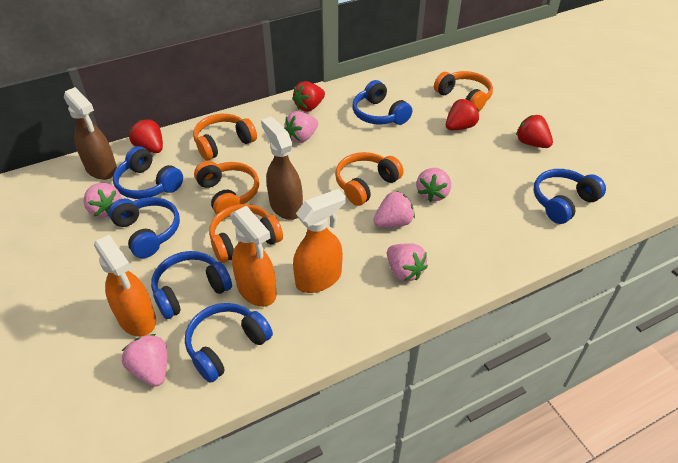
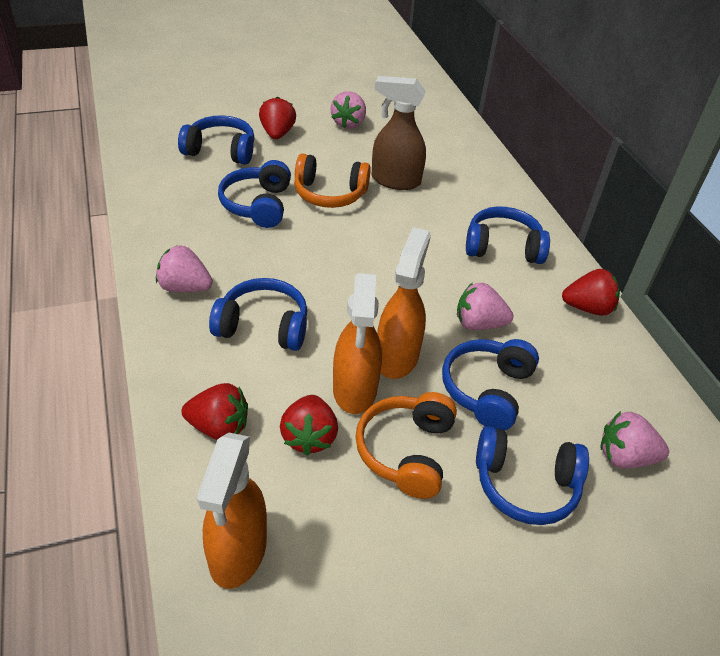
brown spray bottle: 2 -> 1
orange headphones: 5 -> 2
pink strawberry: 6 -> 4

